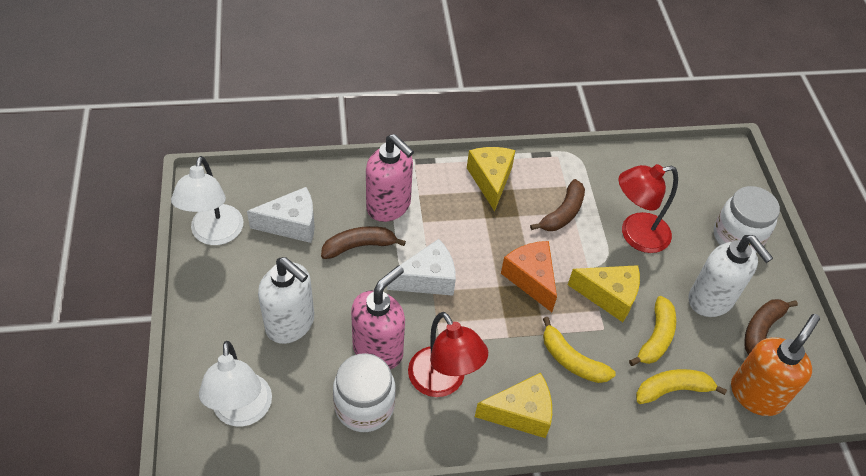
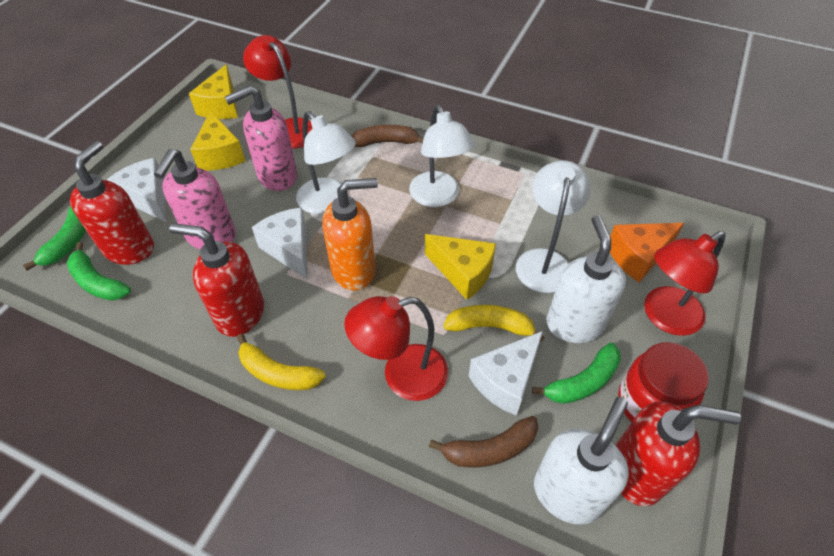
brown banana: 3 -> 2
green banana: 0 -> 3
red jar: 0 -> 1
red lamp: 2 -> 3
red soap dispenser: 0 -> 3
white cheese: 2 -> 3
white jar: 2 -> 0
white lamp: 2 -> 3
yellow banana: 3 -> 2

